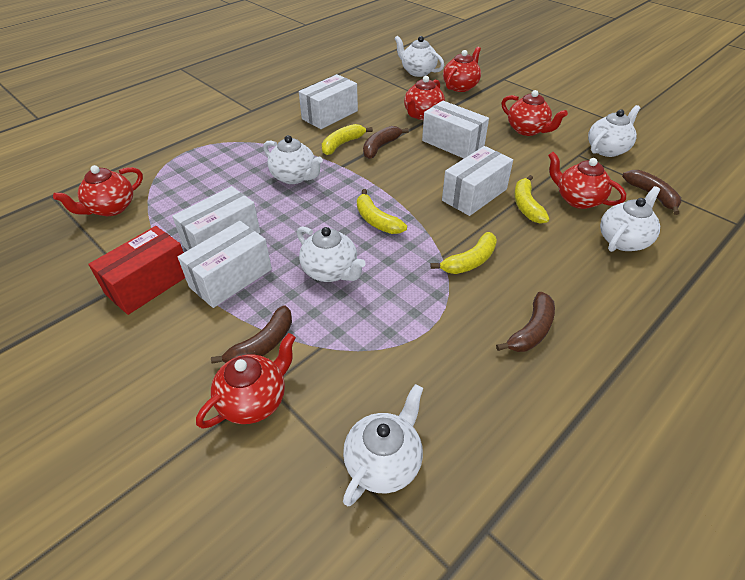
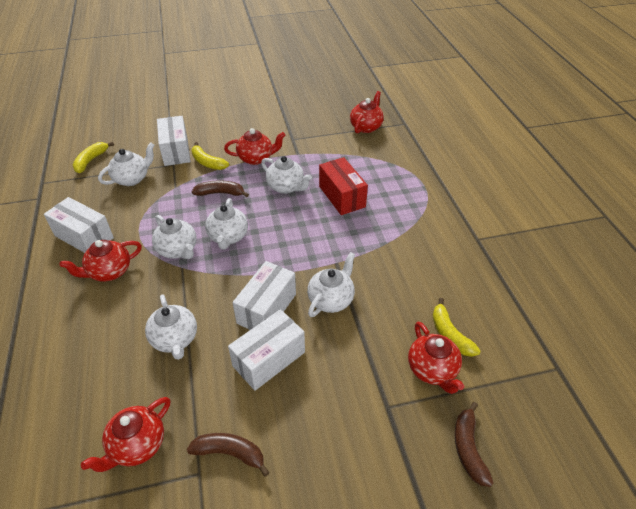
brown banana: 4 -> 3
red teapot: 6 -> 5
white box: 5 -> 4
yellow banana: 4 -> 3

